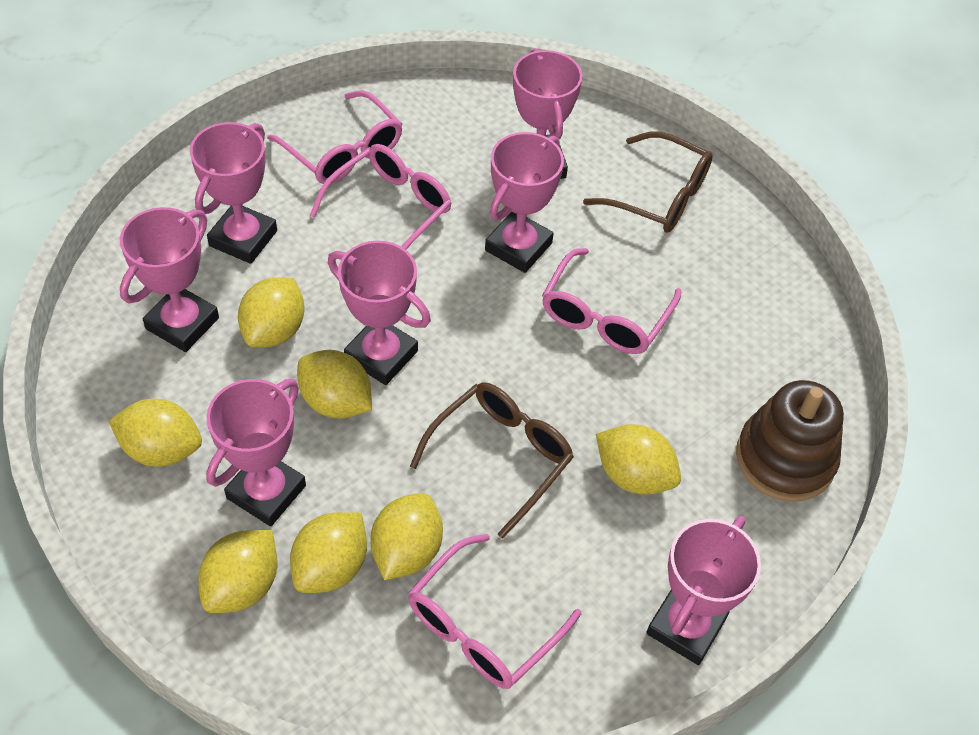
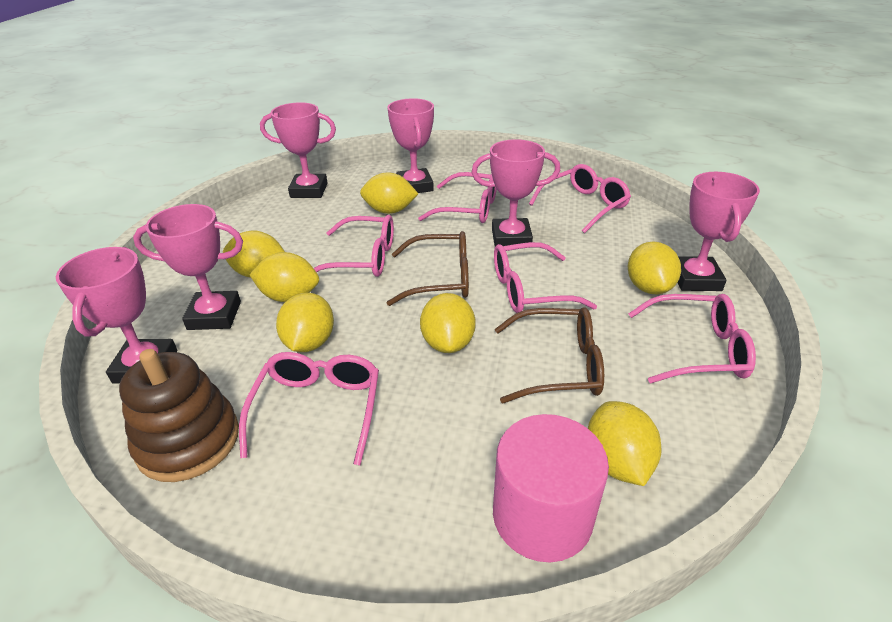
pink cylinder: 0 -> 1
pink glasses: 4 -> 6
pink trophy: 7 -> 6

